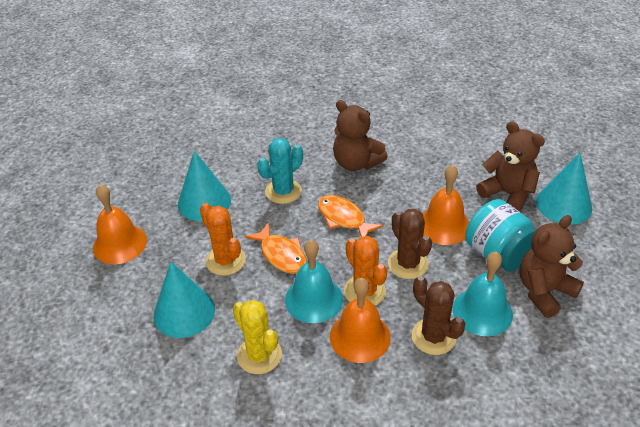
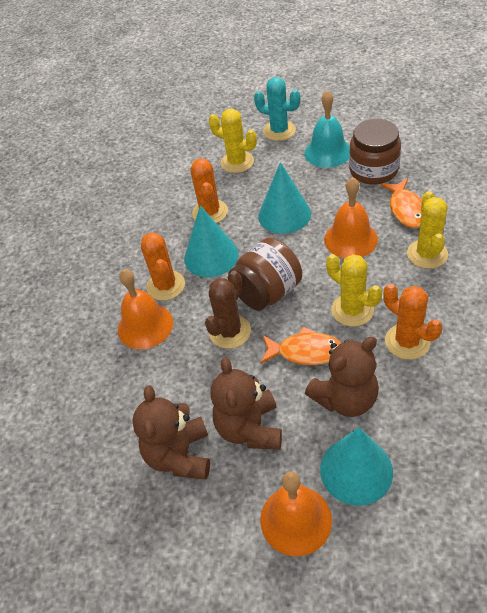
brown cactus: 2 -> 1
brown jar: 0 -> 2
orange cactus: 2 -> 3
turquoise bell: 2 -> 1
turquoise jar: 1 -> 0
yellow cactus: 1 -> 3

